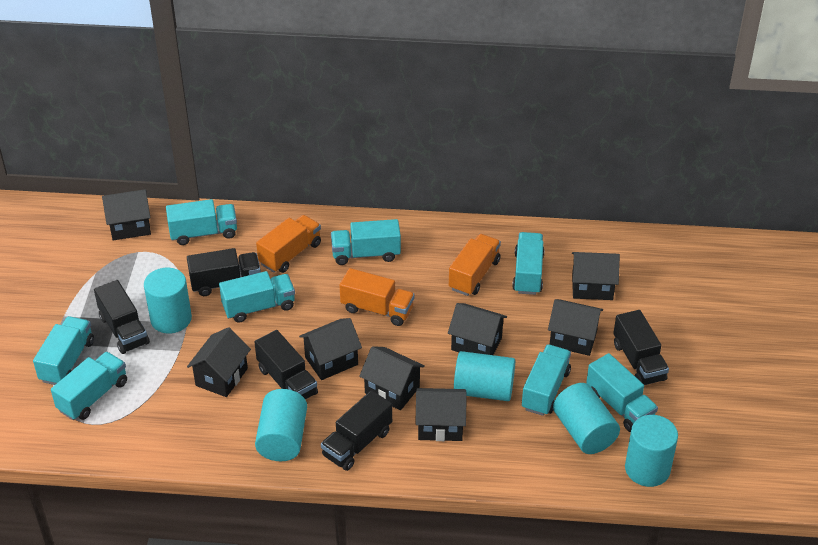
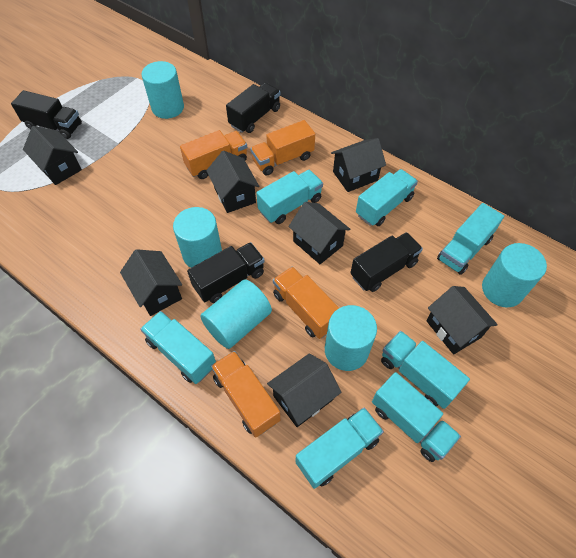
black house: 8 -> 7
black truck: 5 -> 4
orange truck: 3 -> 4
turquoise truck: 8 -> 7

